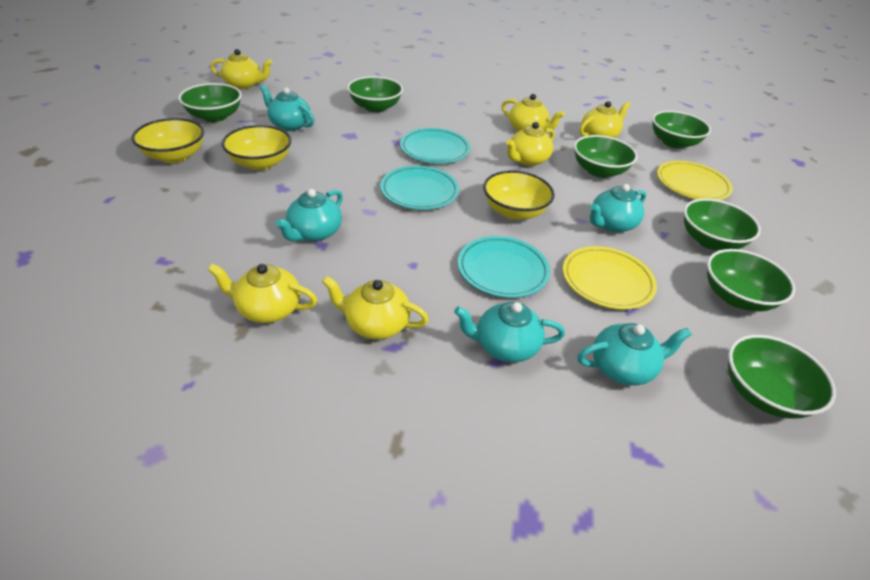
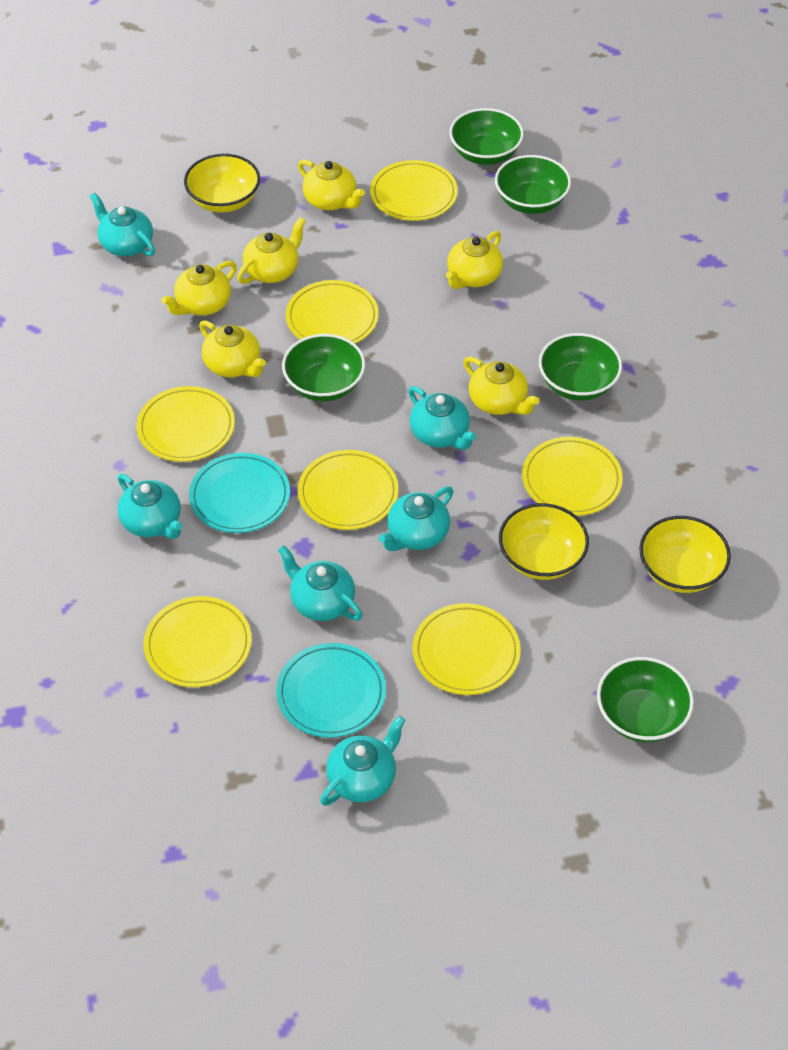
green bowl: 7 -> 5
turquoise plate: 3 -> 2
turquoise teapot: 5 -> 6
yellow plate: 2 -> 7

